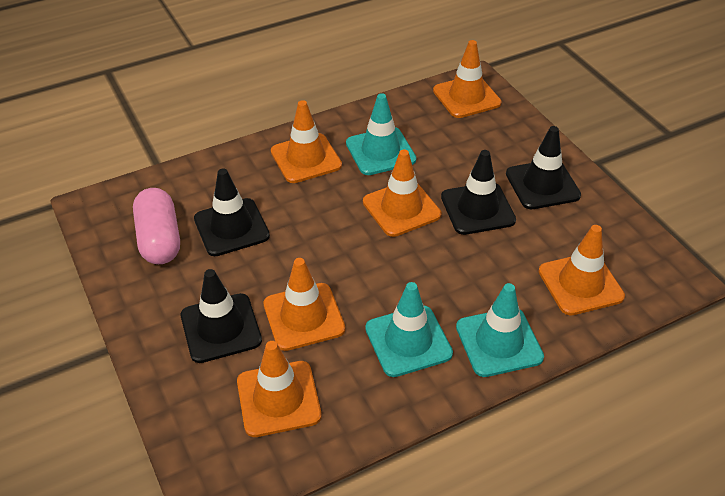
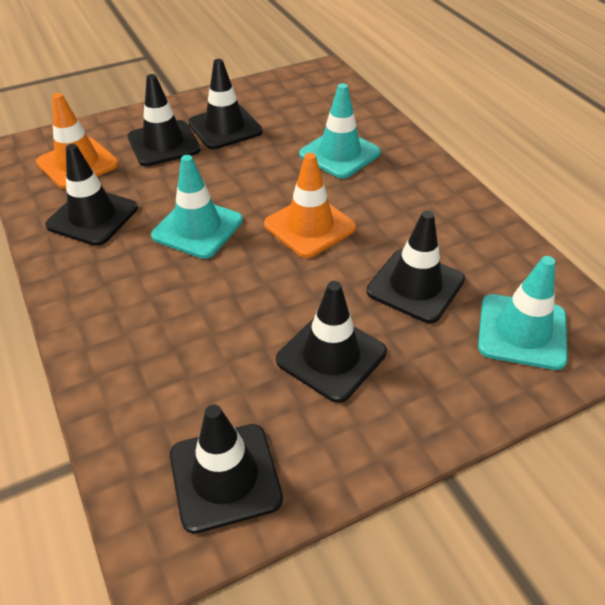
black traffic cone: 4 -> 6
orange traffic cone: 6 -> 2
pink capsule: 1 -> 0

